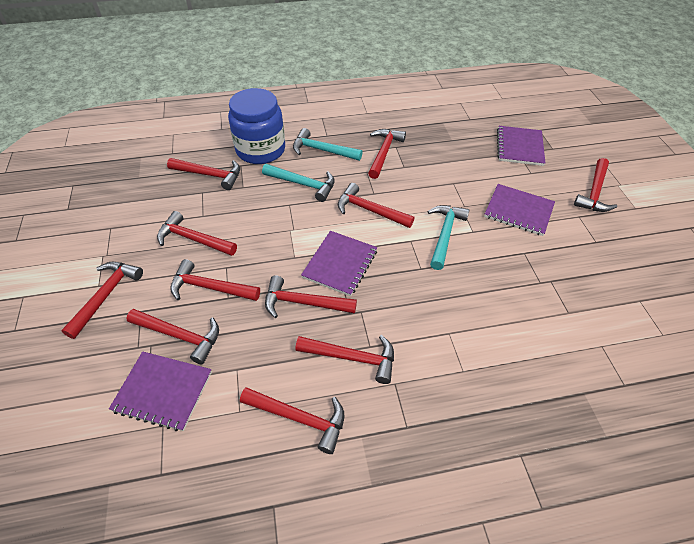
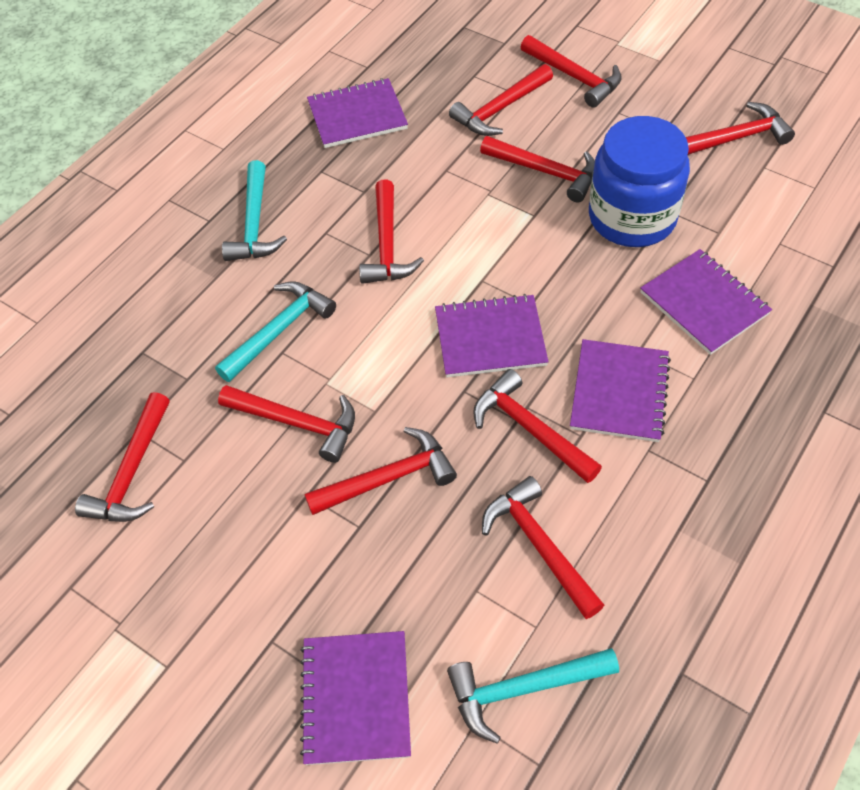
purple notebook: 4 -> 5
red hammer: 11 -> 10

